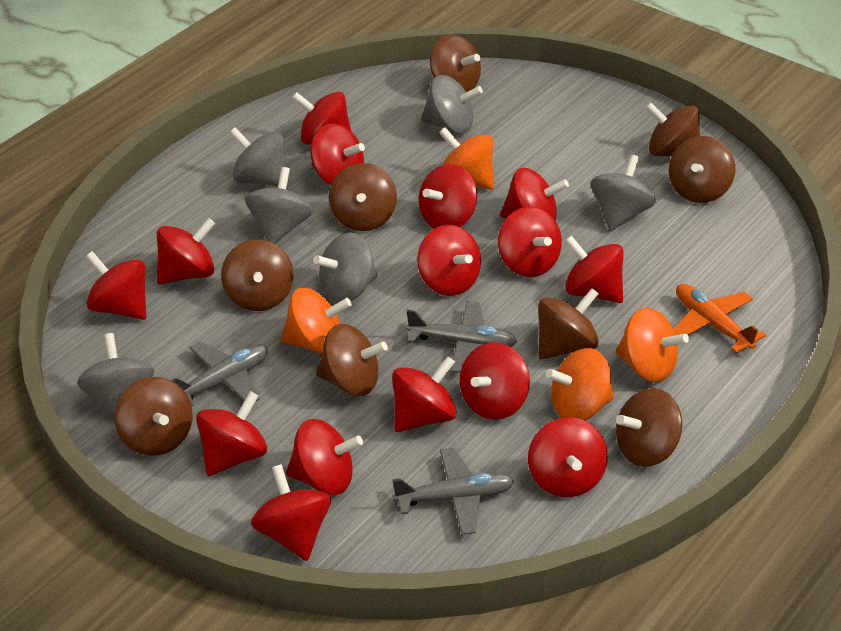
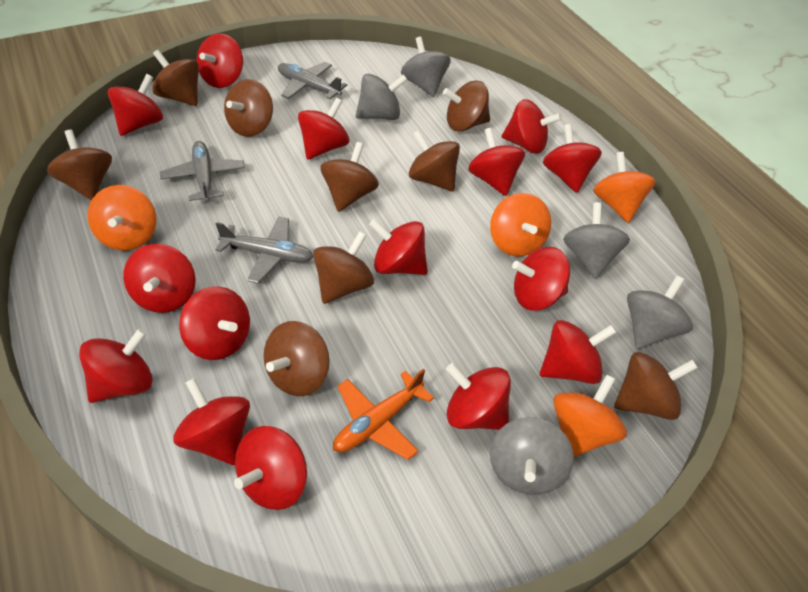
grey spinning top: 6 -> 5

